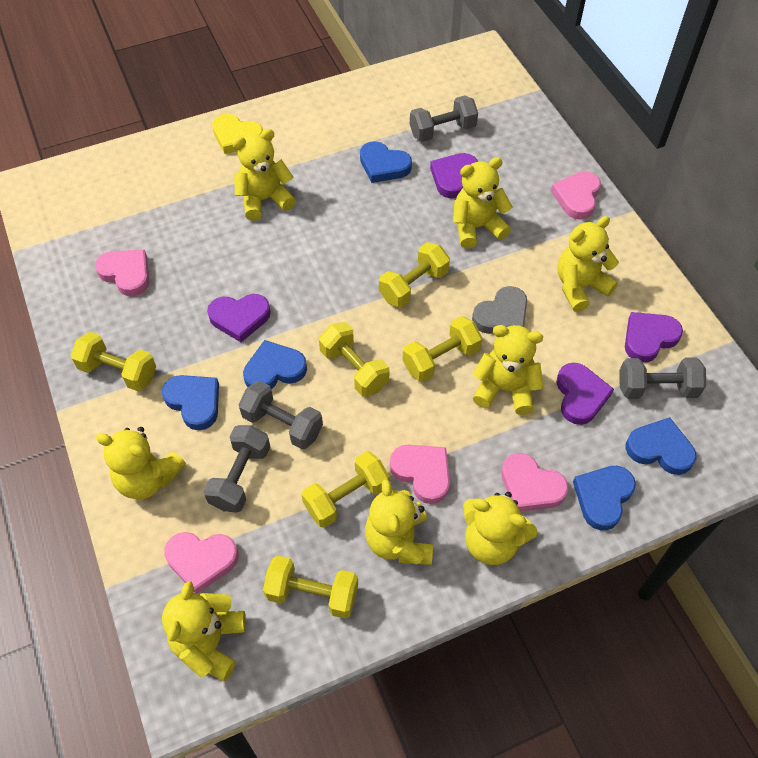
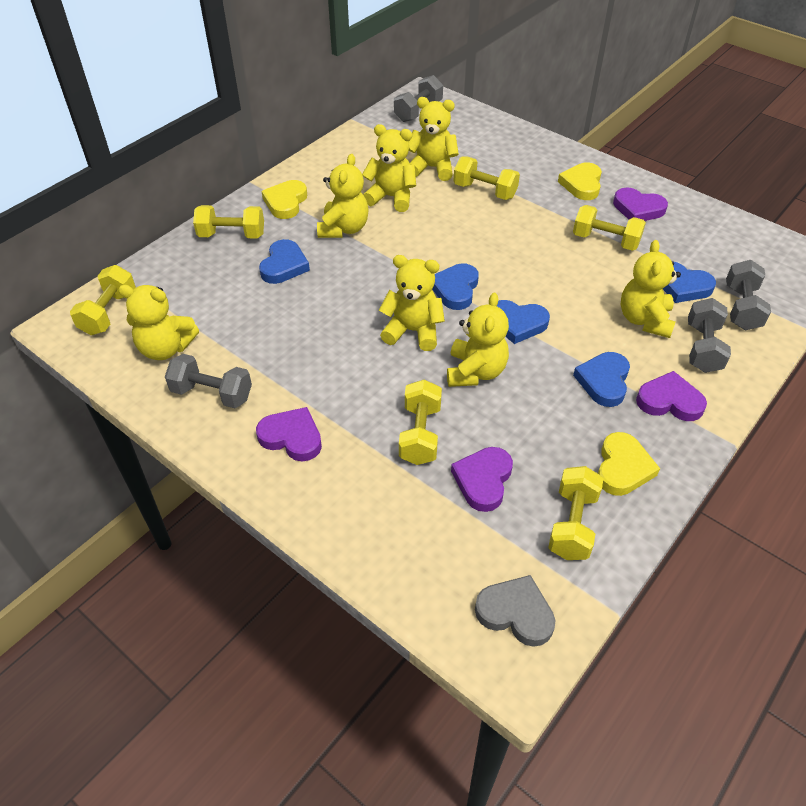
pink heart: 5 -> 0
yellow heart: 1 -> 3
yellow teddy bear: 8 -> 7

